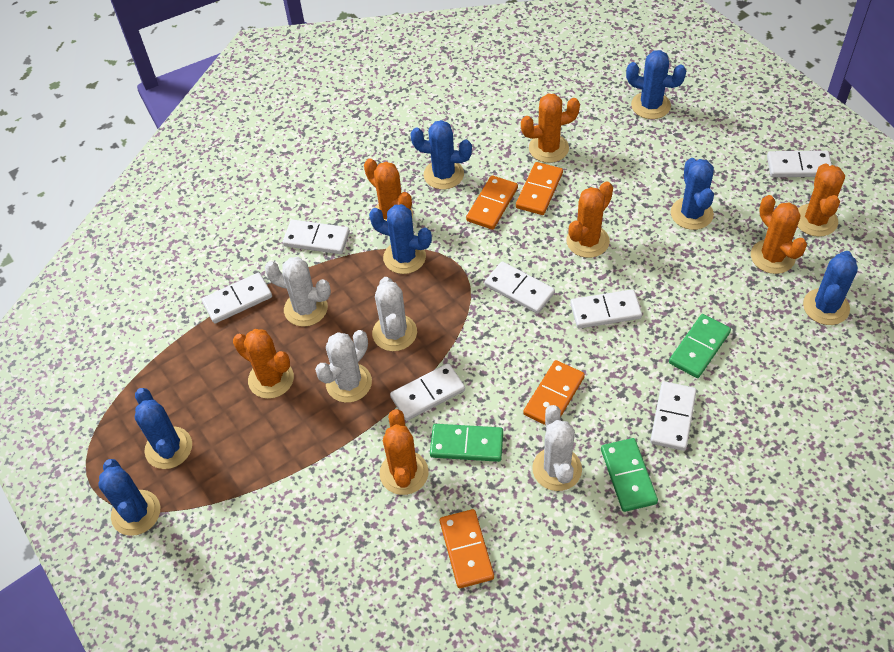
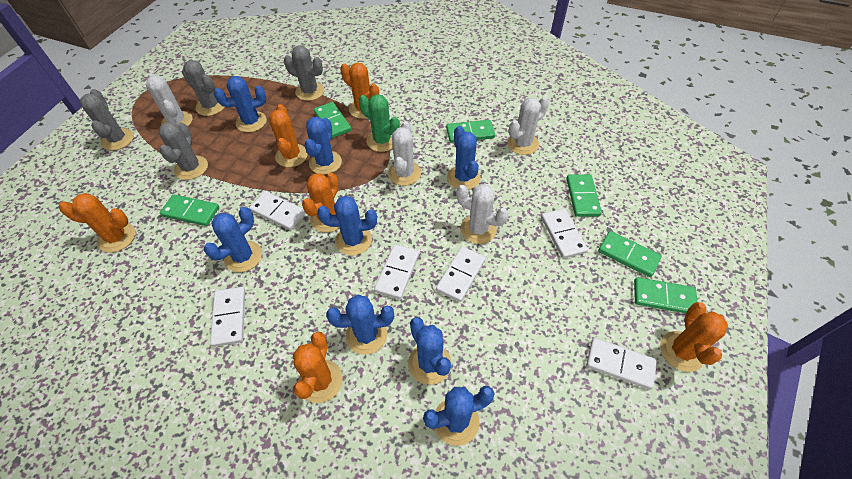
blue cactus: 7 -> 8
green cactus: 0 -> 1
green domino: 3 -> 6
grey cactus: 0 -> 4
orange cactus: 7 -> 6
orange domino: 4 -> 0
white domino: 7 -> 6

